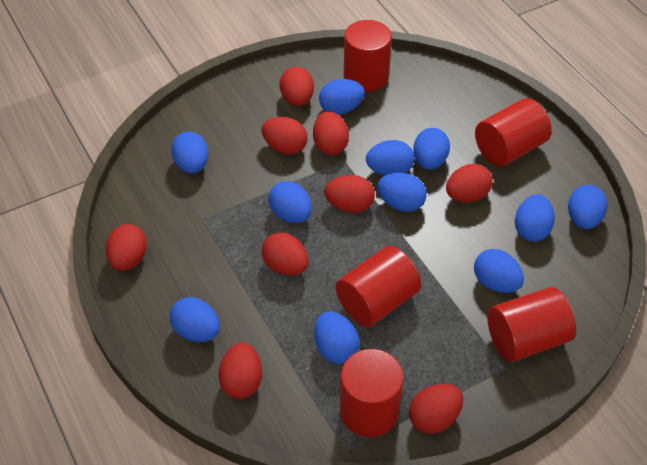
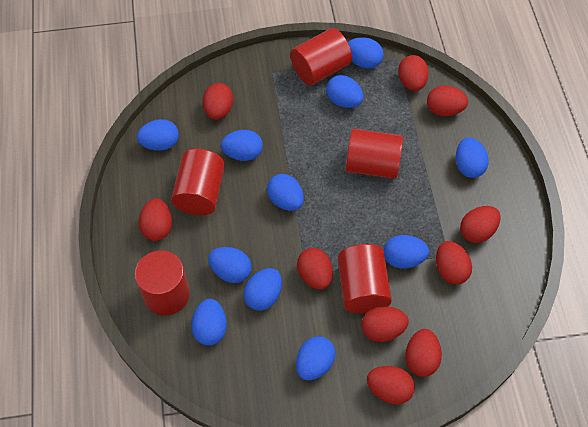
red egg: 9 -> 10

